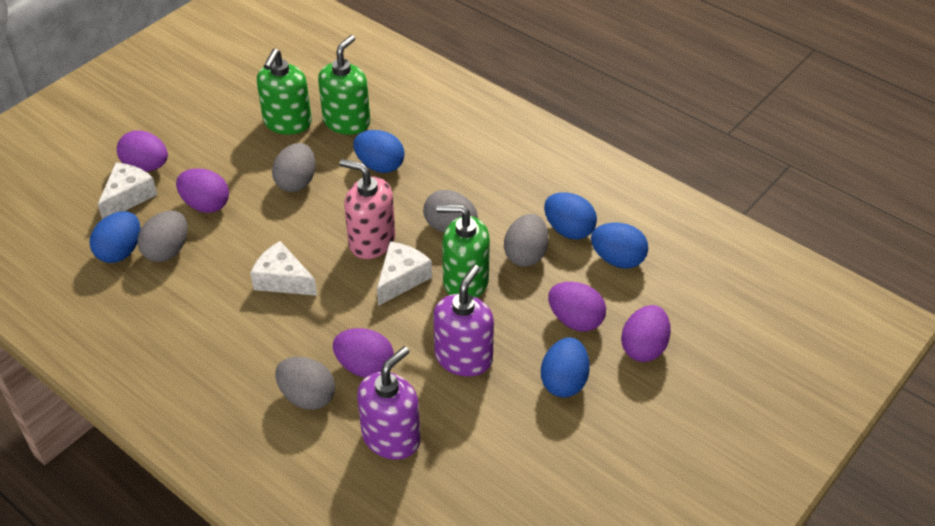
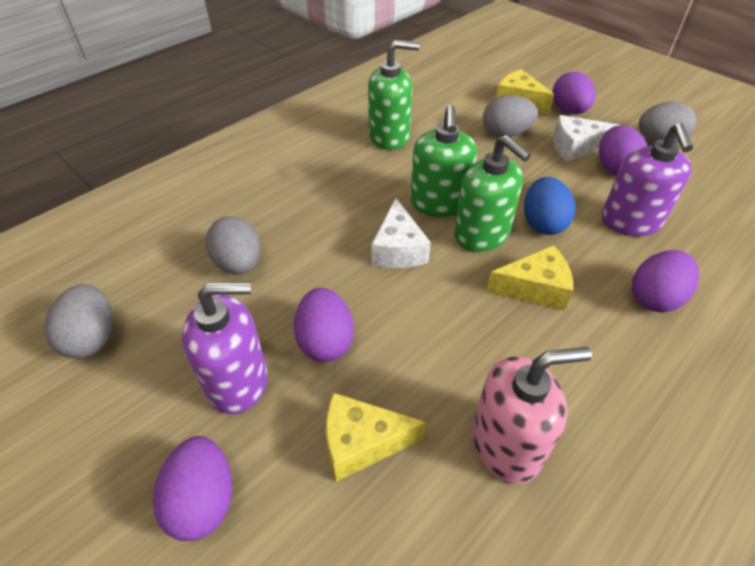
blue egg: 5 -> 1
grey egg: 5 -> 4
white cheese: 3 -> 2
yellow cheese: 0 -> 3

